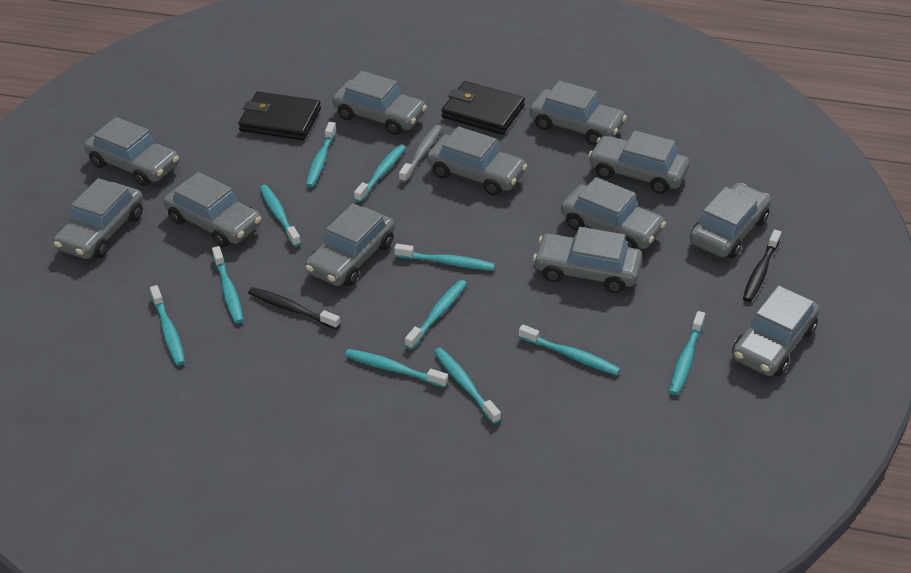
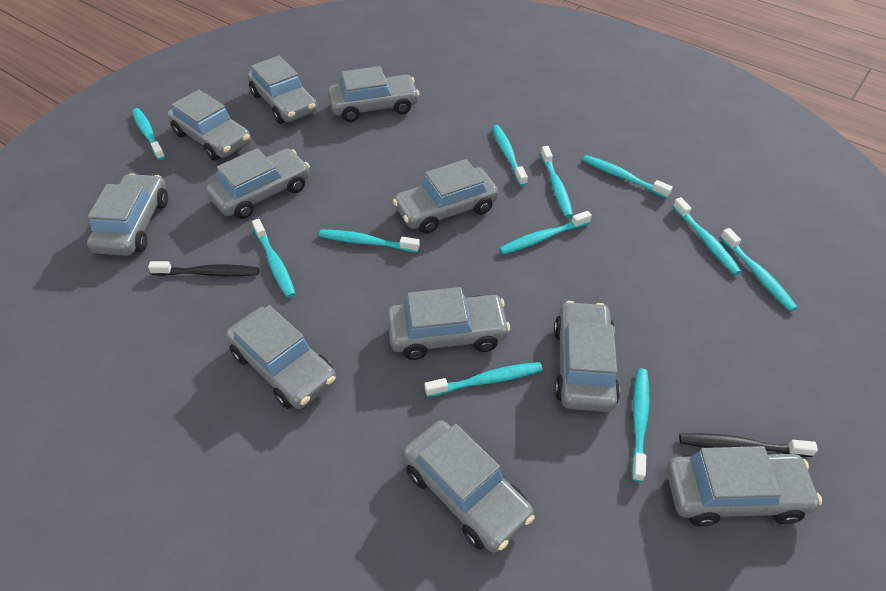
black wallet: 2 -> 0
grey car: 12 -> 11
grey toothbrush: 1 -> 0

